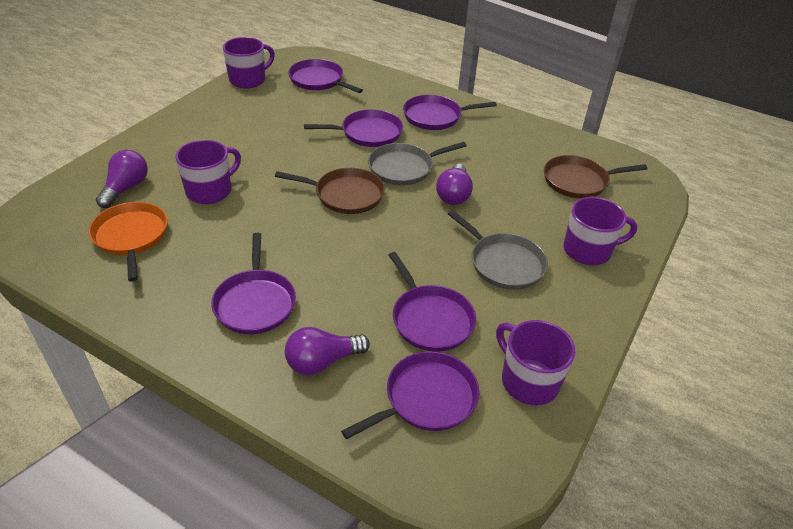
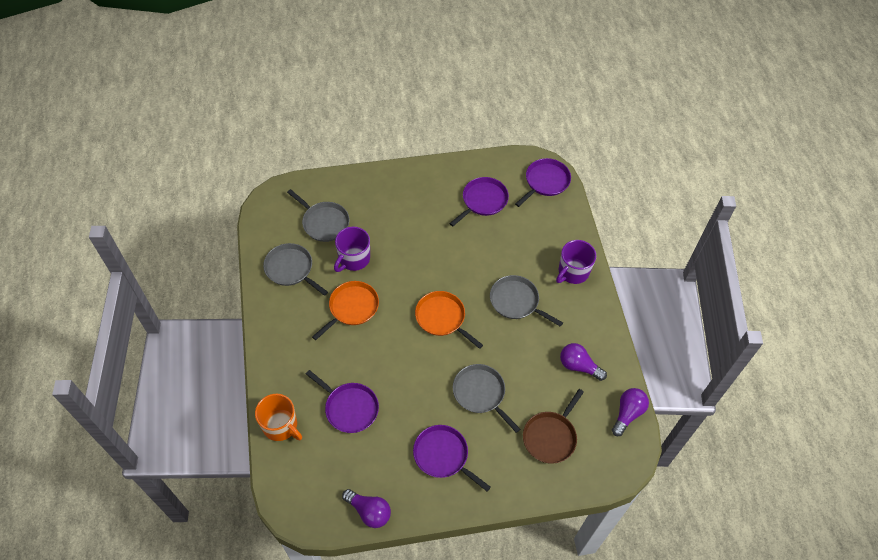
brown pan: 2 -> 1
grey pan: 2 -> 4
orange mug: 0 -> 1
orange pan: 1 -> 2
purple mug: 4 -> 2
purple pan: 6 -> 4

